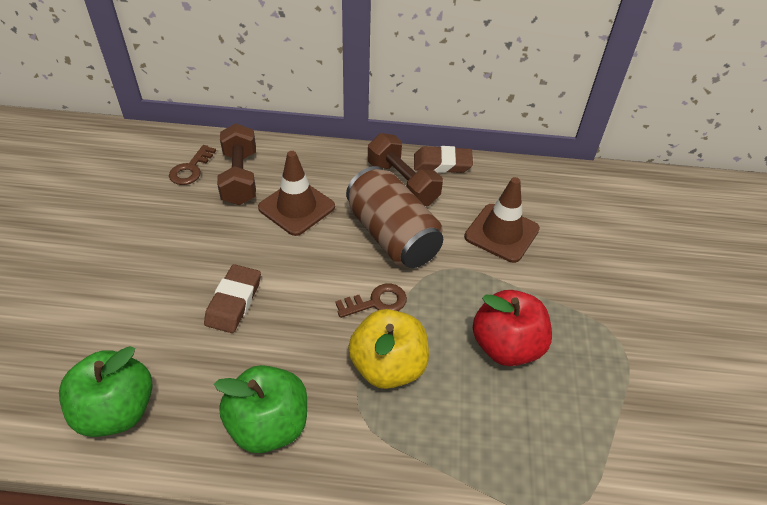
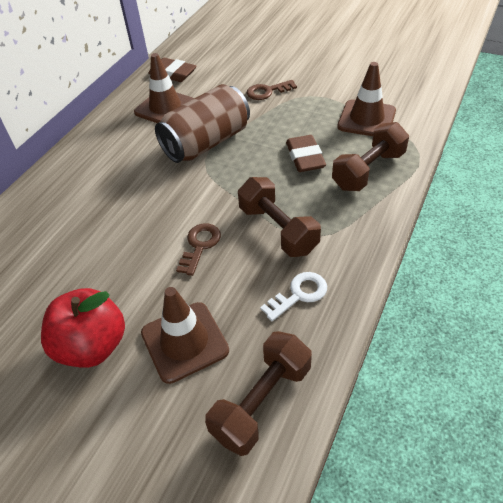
brown dumbbell: 2 -> 3
brown traffic cone: 2 -> 3
green apple: 2 -> 0
white key: 0 -> 1
yellow apple: 1 -> 0

